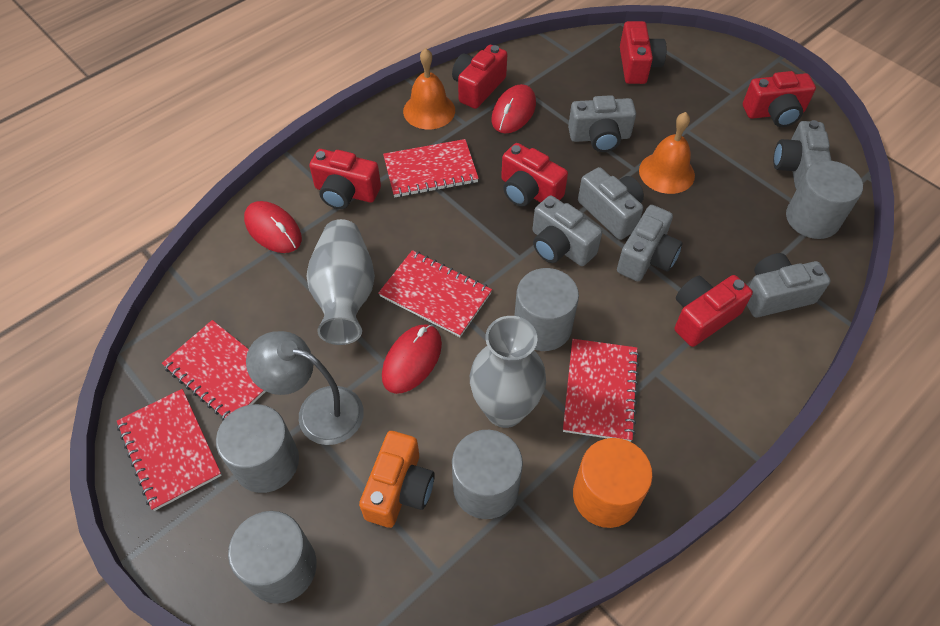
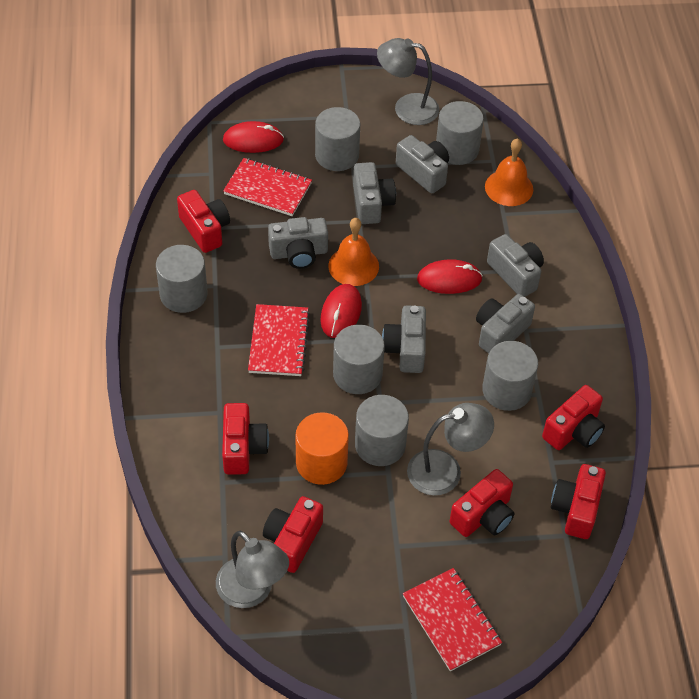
grey cylinder: 5 -> 6
grey lamp: 1 -> 3
grey vase: 2 -> 0
orange camera: 1 -> 0
red notebook: 5 -> 3

